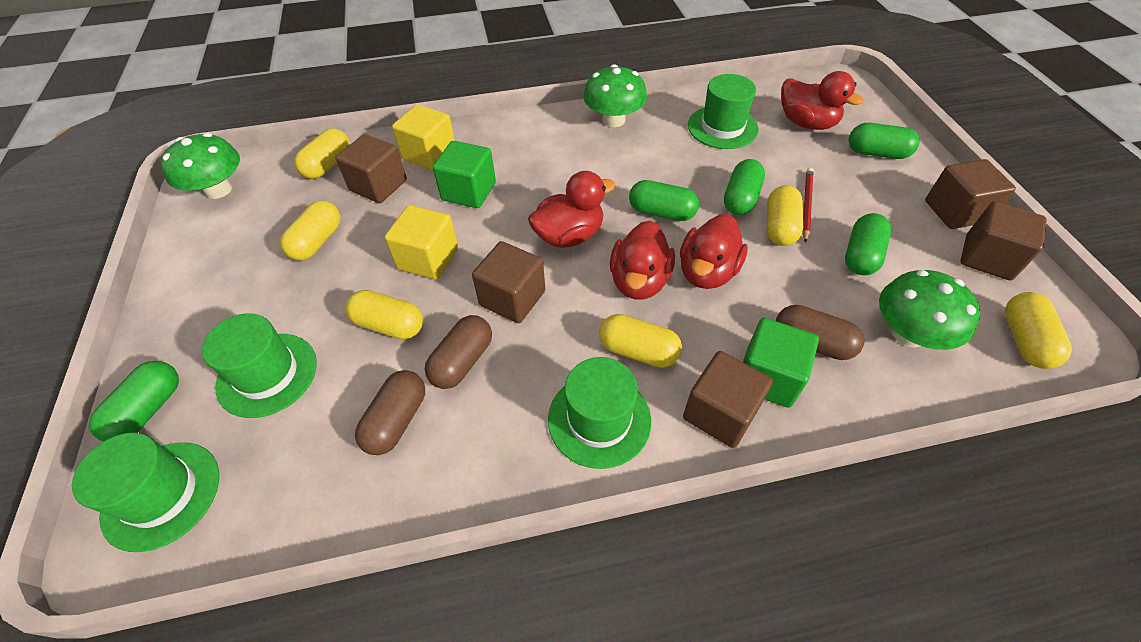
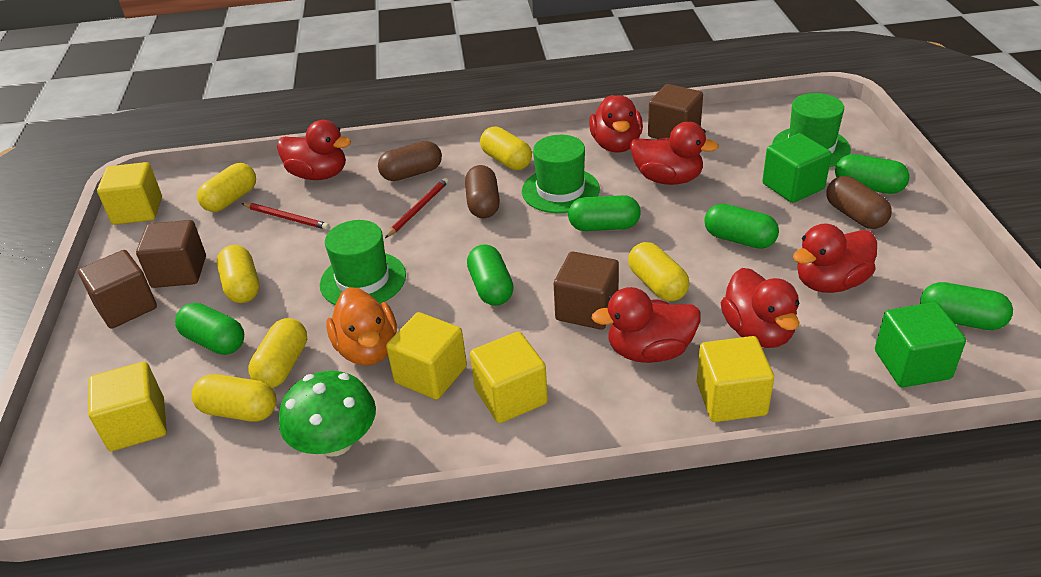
brown cube: 5 -> 4
green capsule: 5 -> 6
green hat: 4 -> 3
green mushroom: 3 -> 1
orange duck: 0 -> 1
red duck: 4 -> 6
red pencil: 1 -> 2
yellow cube: 2 -> 5

